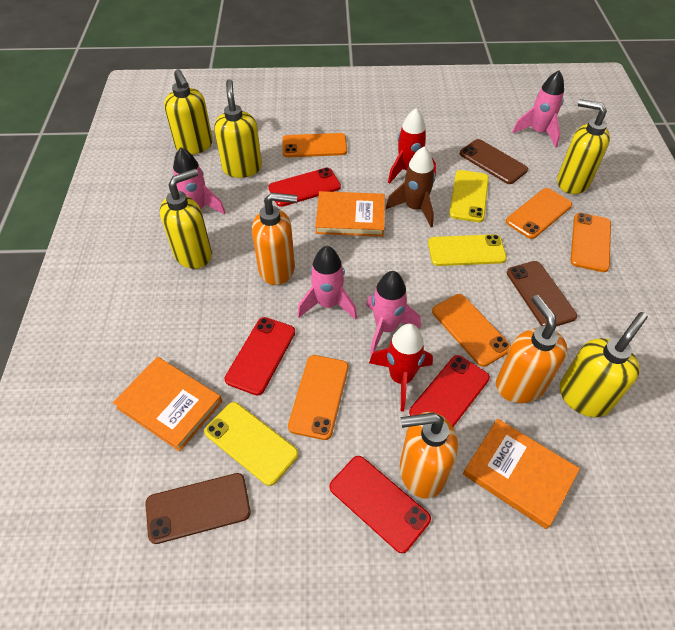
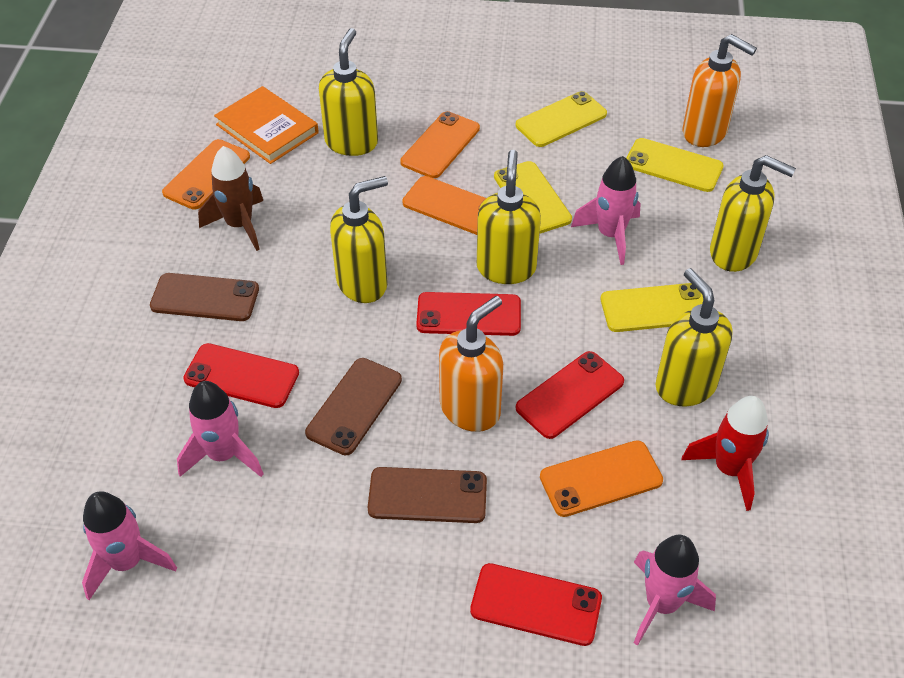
orange book: 3 -> 1
orange phone: 5 -> 4
orange soap dispenser: 3 -> 2
red rocket: 2 -> 1
yellow phone: 3 -> 4

